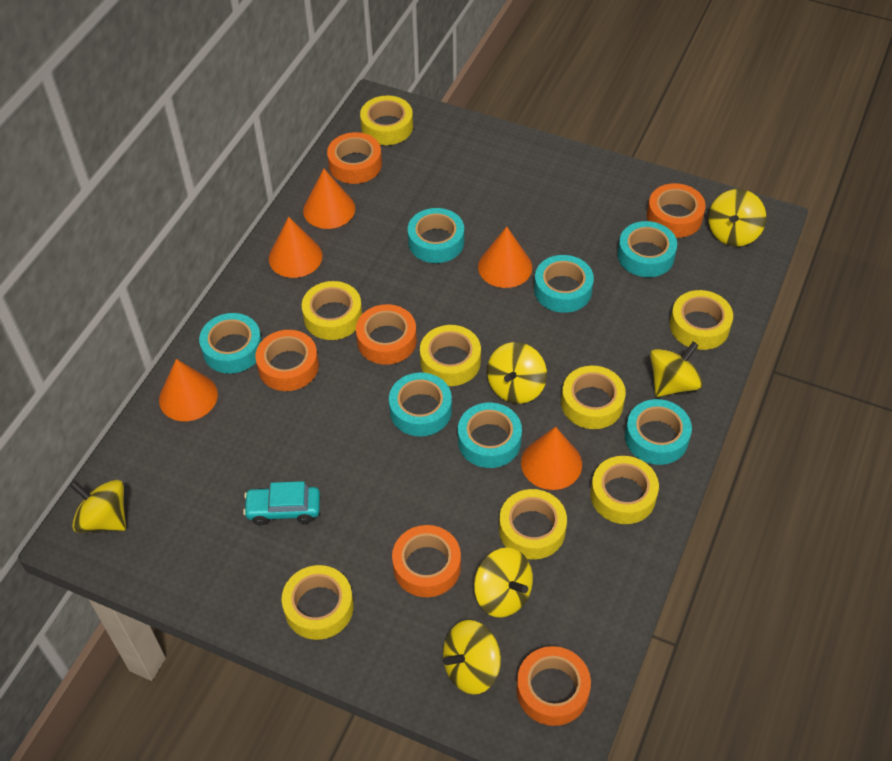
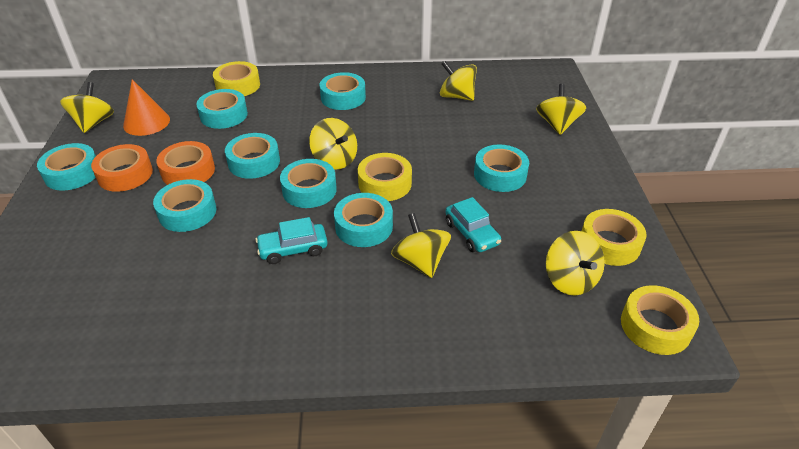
orange cone: 5 -> 1
orange tape: 6 -> 2
turquoise car: 1 -> 2
turquoise tape: 7 -> 8
yellow tape: 8 -> 4

